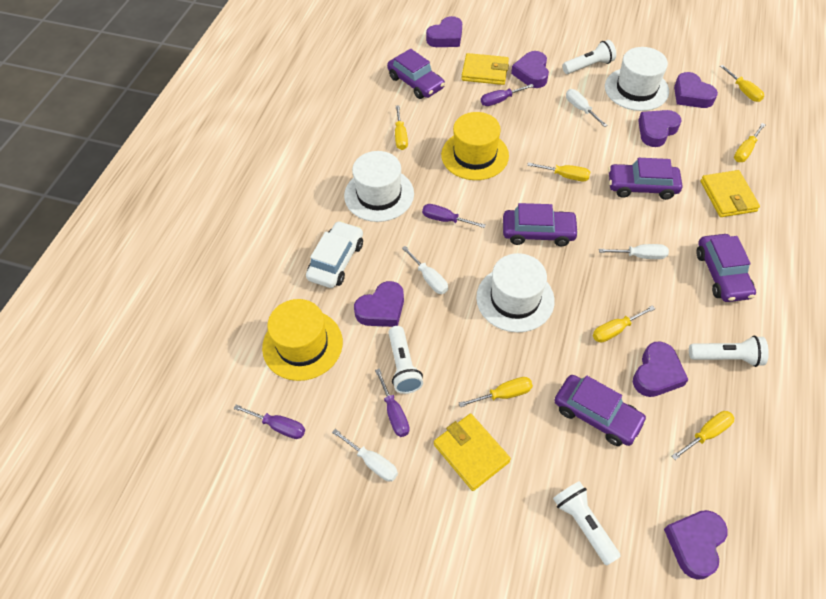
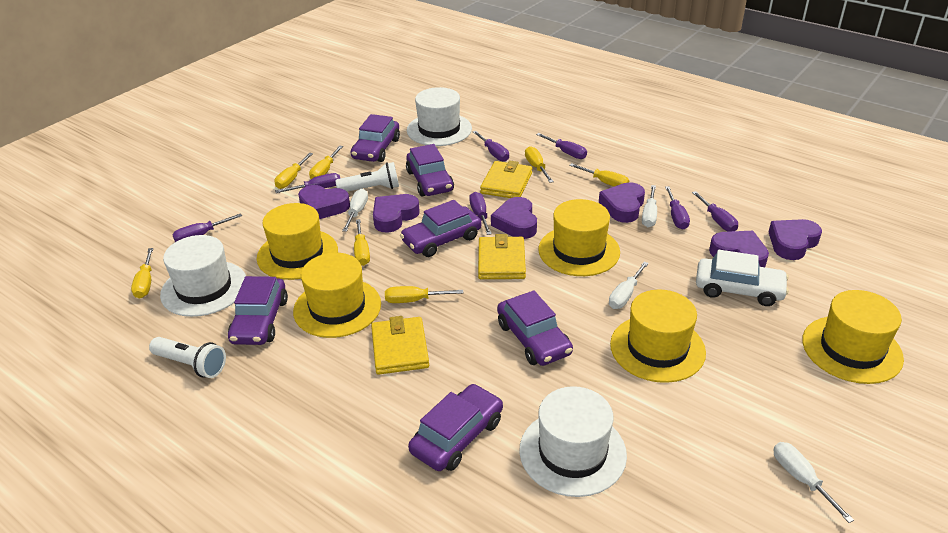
purple car: 5 -> 6
purple heart: 7 -> 6
purple screwdriver: 4 -> 7
white flashlight: 4 -> 2
yellow hat: 2 -> 5

